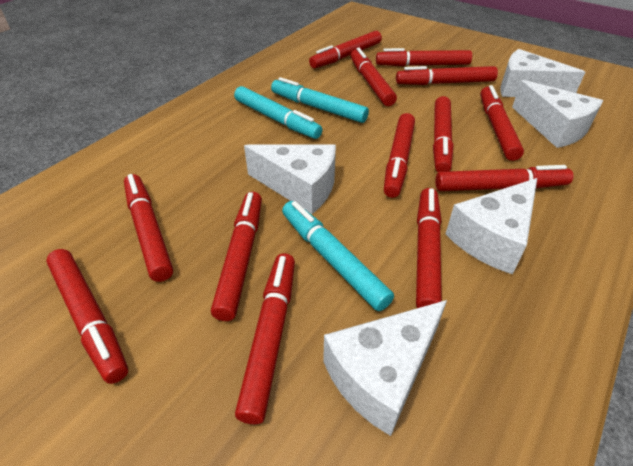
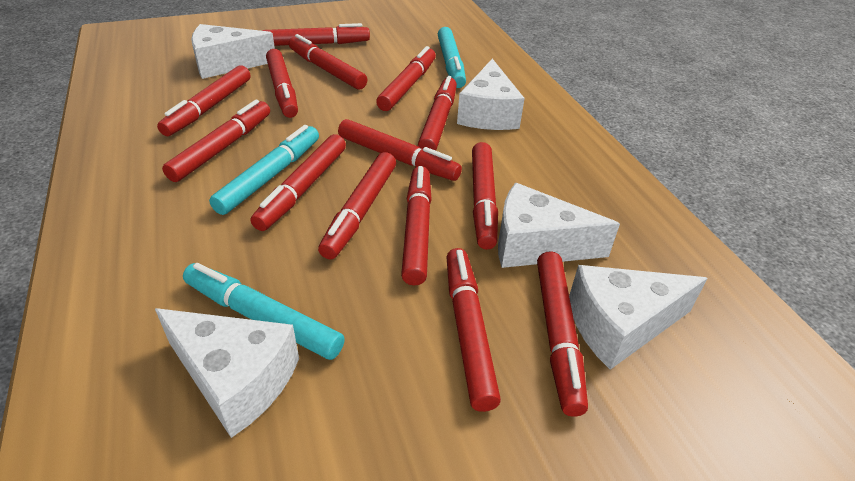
red marker: 13 -> 14

